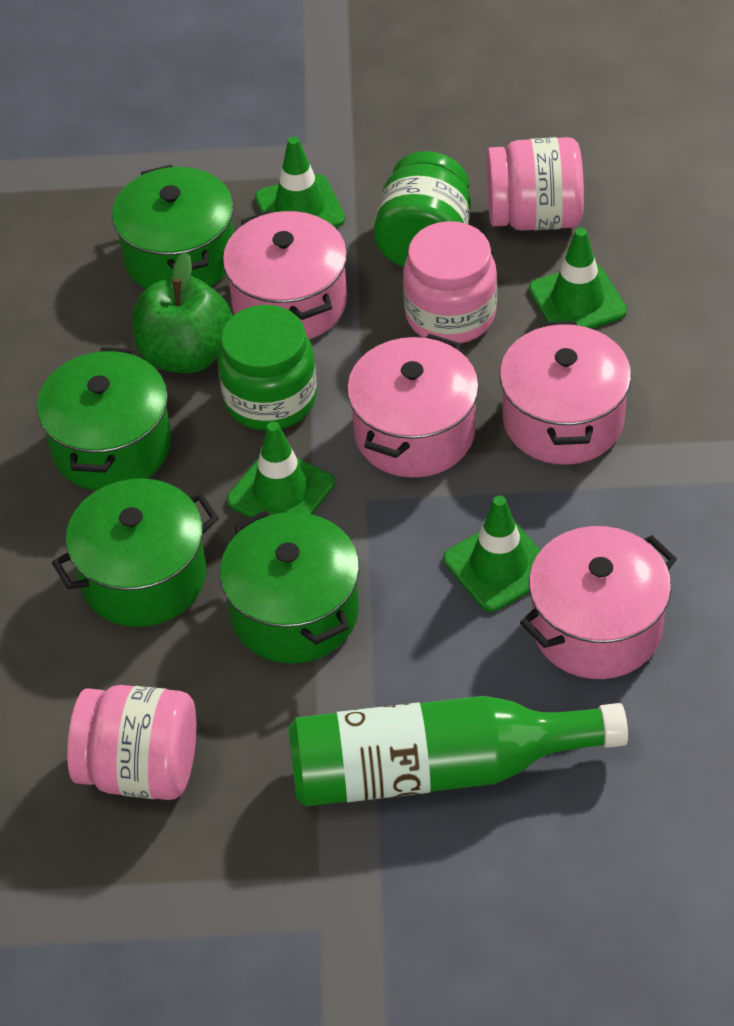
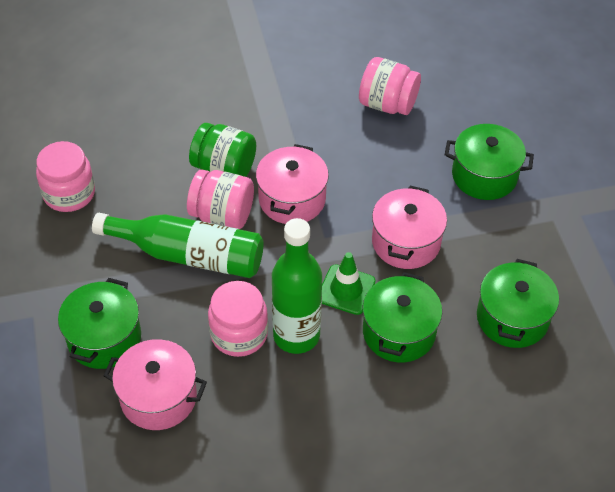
green apple: 1 -> 0
green bottle: 1 -> 2
green jar: 2 -> 1
green traffic cone: 4 -> 1
pink jar: 3 -> 4
pink pot: 4 -> 3

